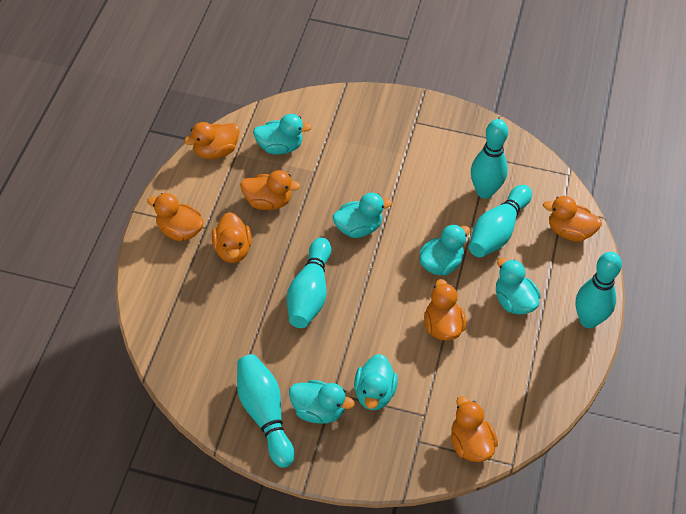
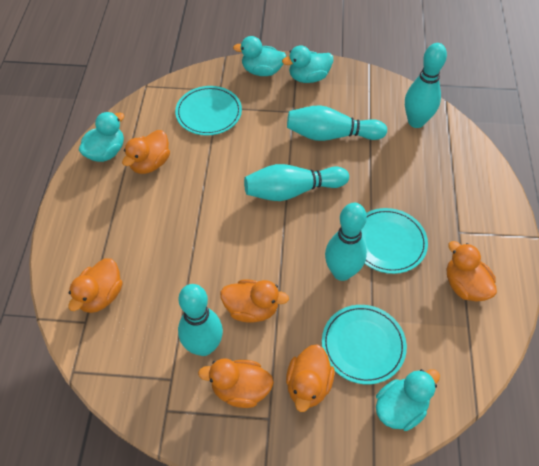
orange duck: 7 -> 6
turquoise duck: 6 -> 4
turquoise plate: 0 -> 3

